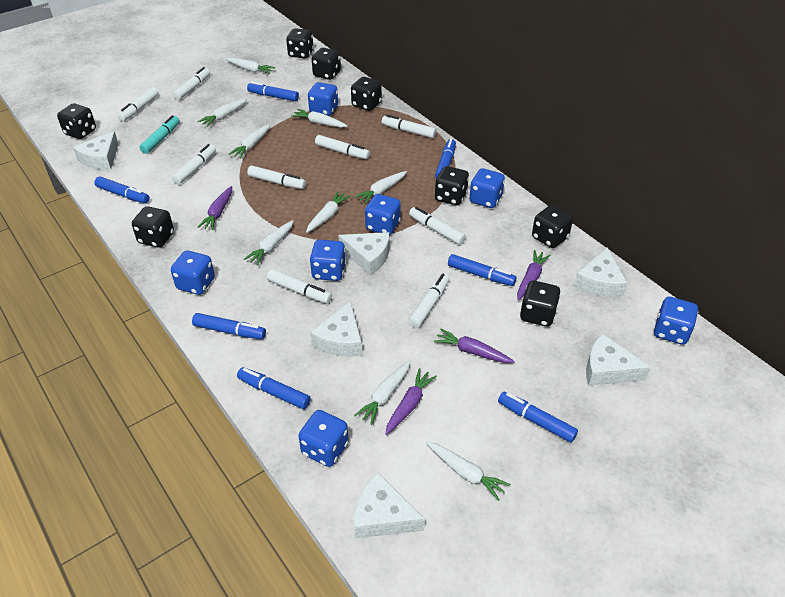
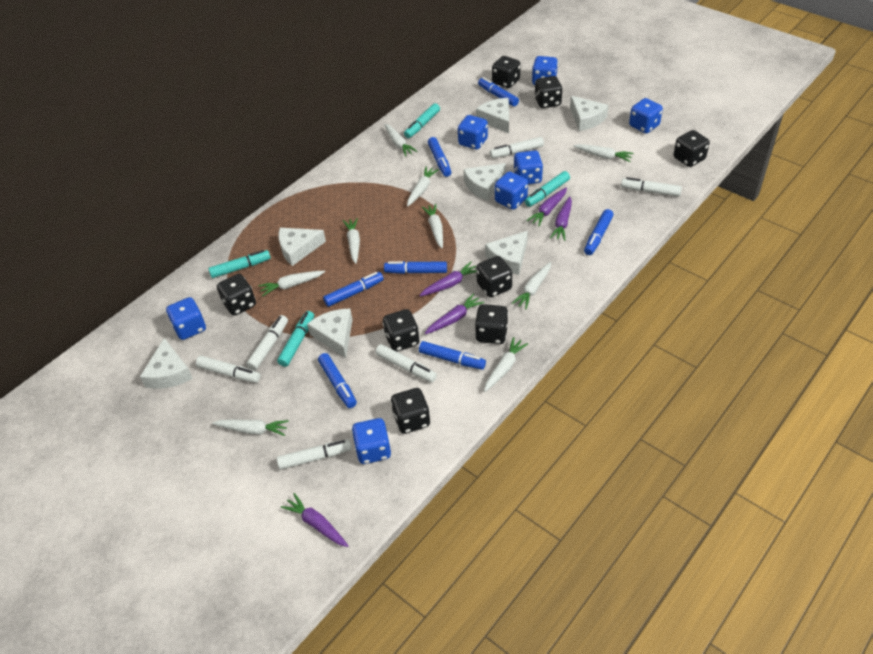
purple carrot: 4 -> 5
turquoise marker: 1 -> 4
white cheese: 6 -> 7
white marker: 9 -> 6

